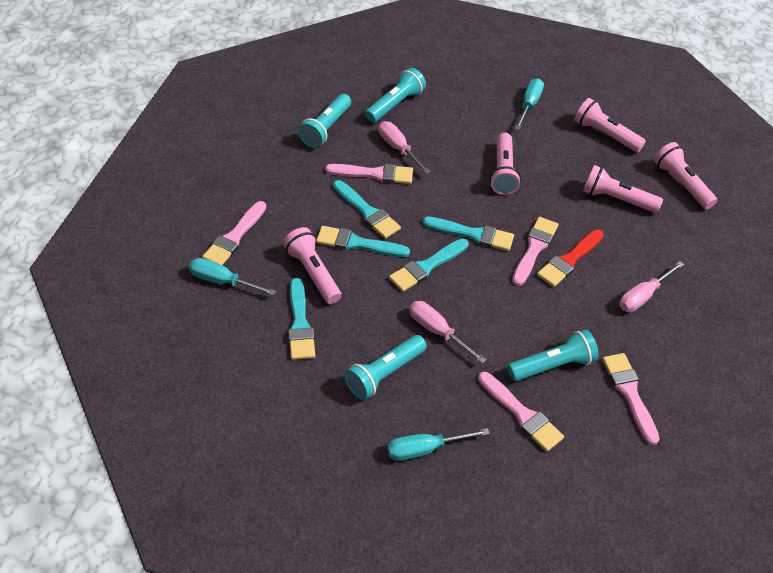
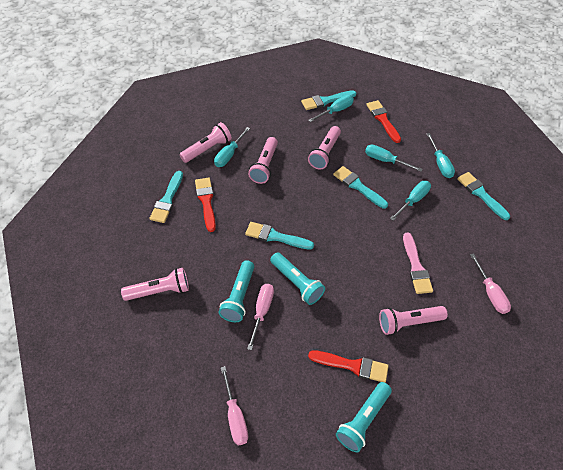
pink brush: 5 -> 1
red brush: 1 -> 3
turquoise flashlight: 4 -> 3
turquoise screwdriver: 3 -> 5

